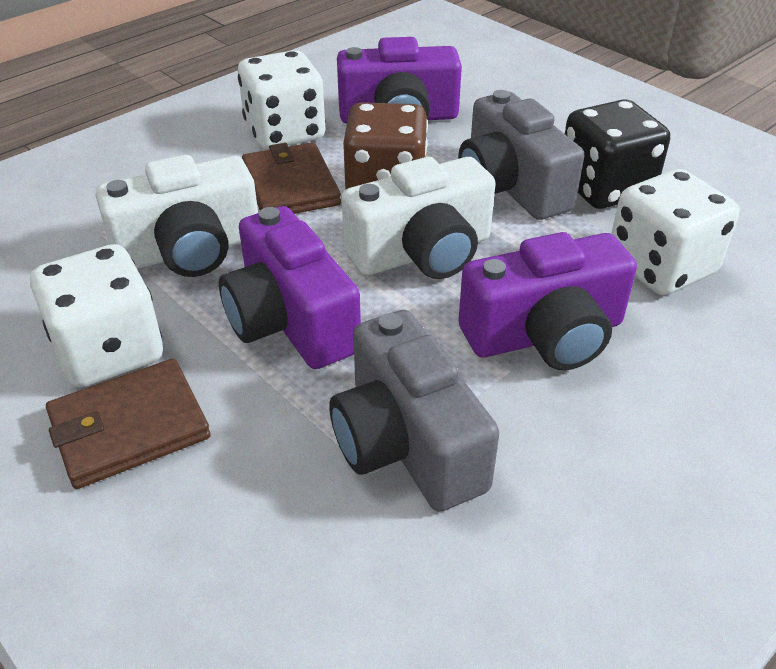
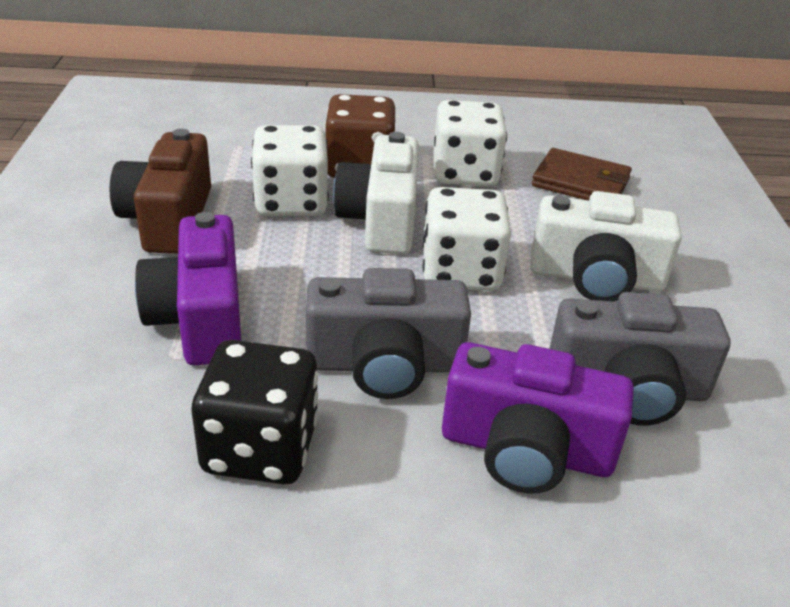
brown camera: 0 -> 1
brown wallet: 2 -> 1
purple camera: 3 -> 2

